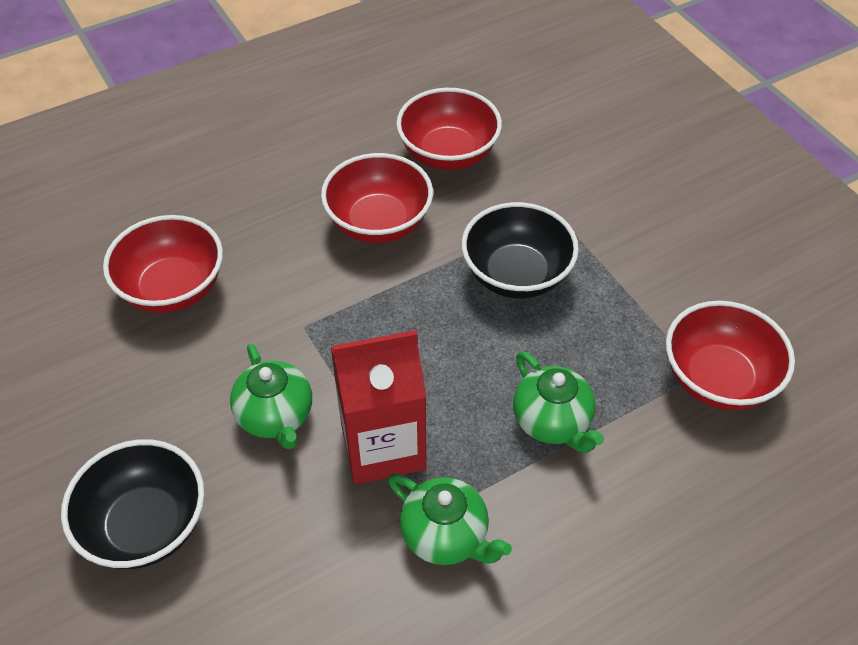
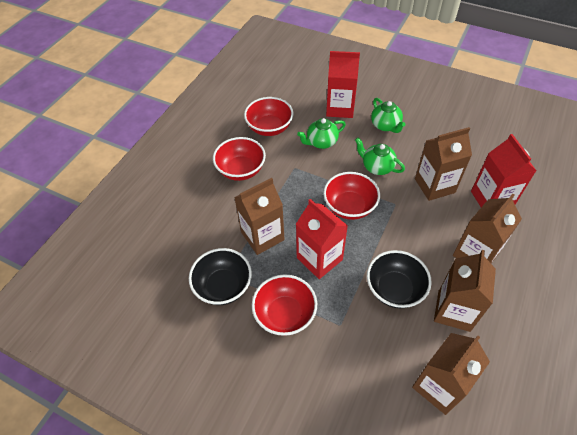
brown carton: 0 -> 5
red carton: 1 -> 3

